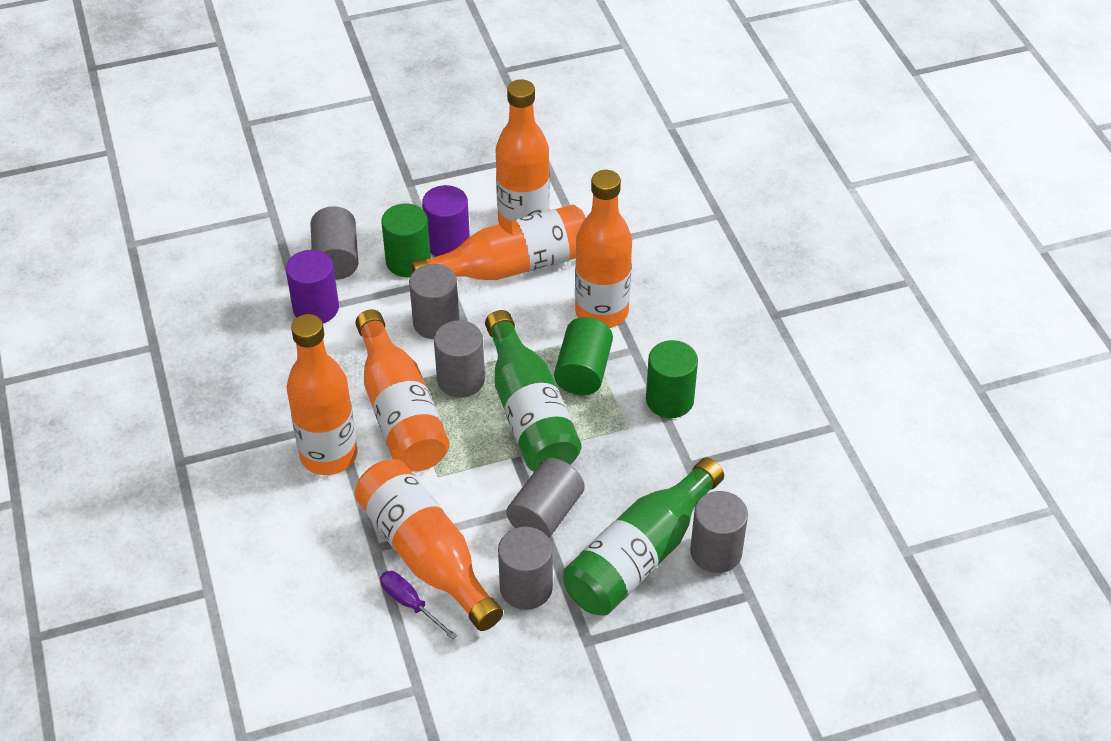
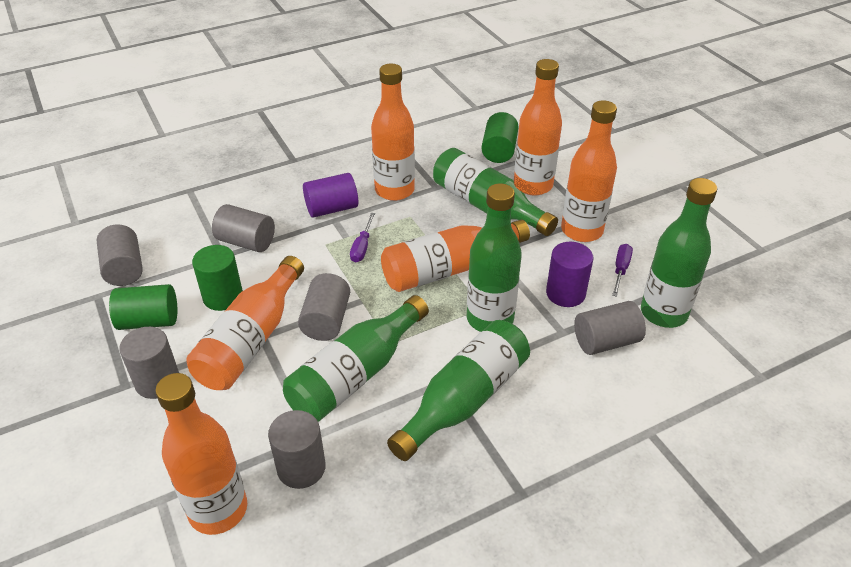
green bottle: 2 -> 5
purple screwdriver: 1 -> 2

